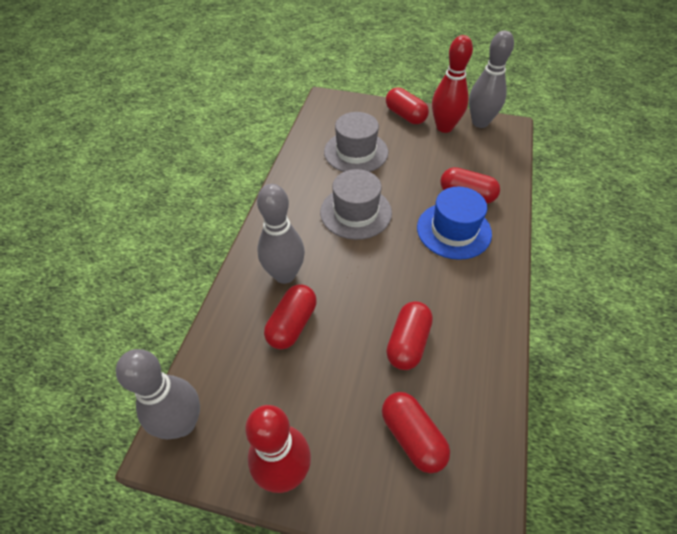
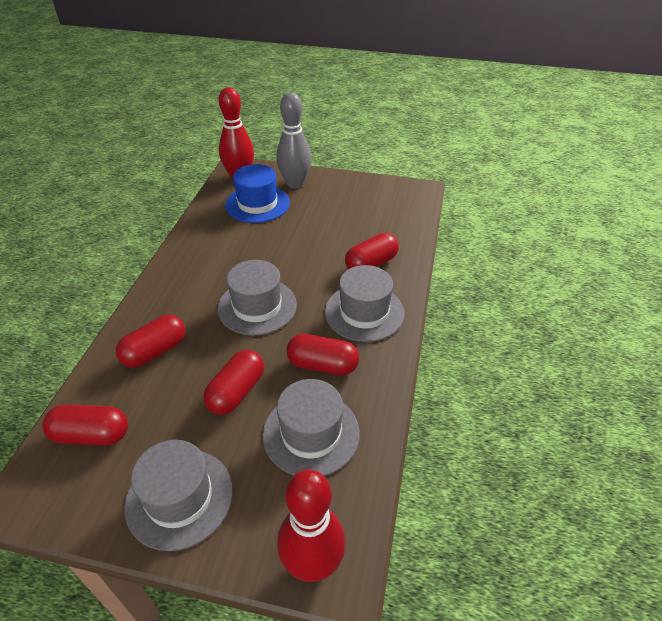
grey bowling pin: 3 -> 1
grey hat: 2 -> 4

